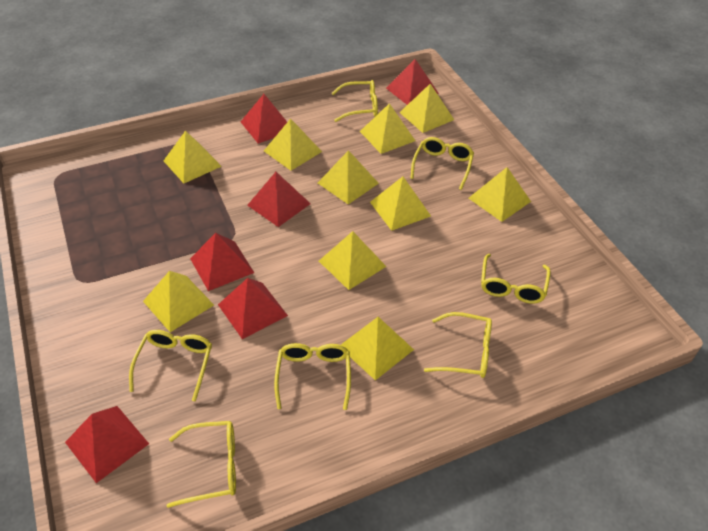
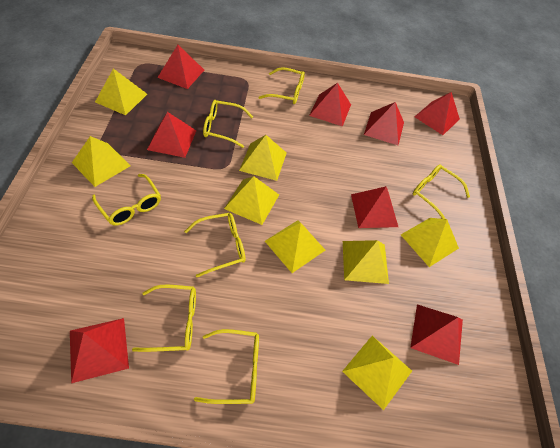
red pyramid: 6 -> 8
yellow pyramid: 10 -> 8

